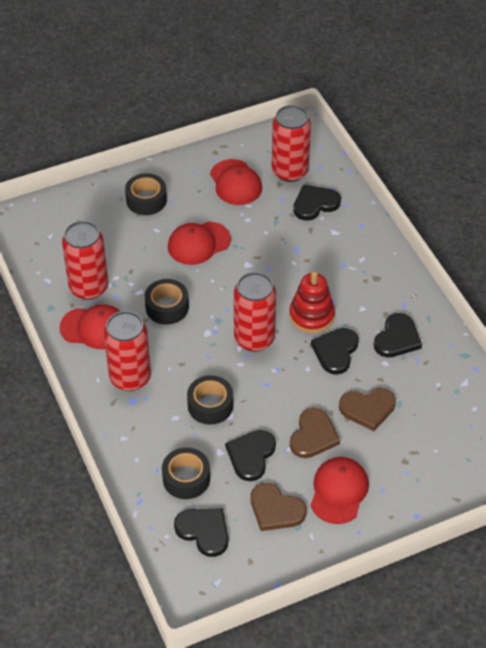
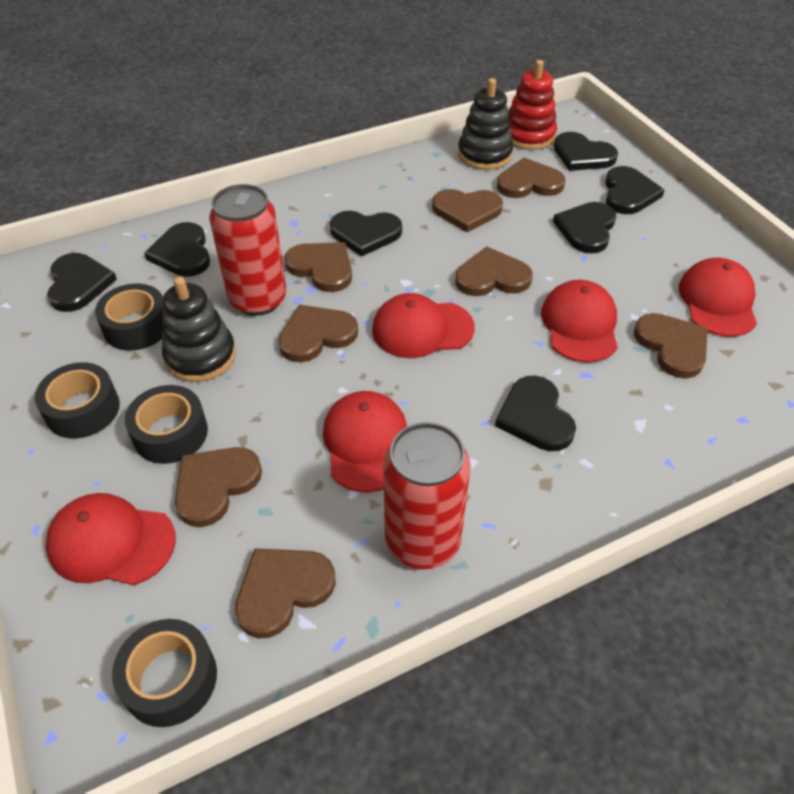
black heart: 5 -> 7
black stacking toy: 0 -> 2
brown heart: 3 -> 8
red can: 4 -> 2
red cap: 4 -> 5

